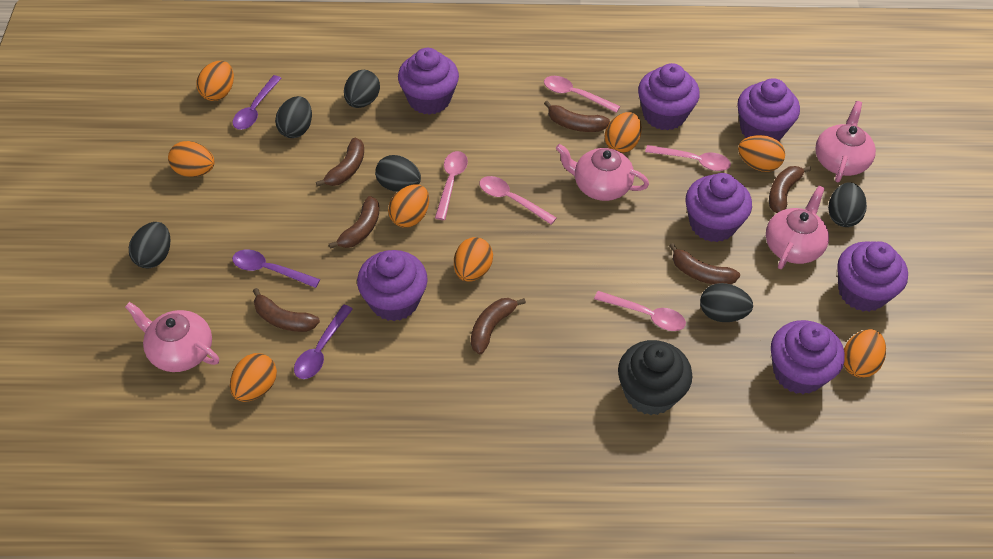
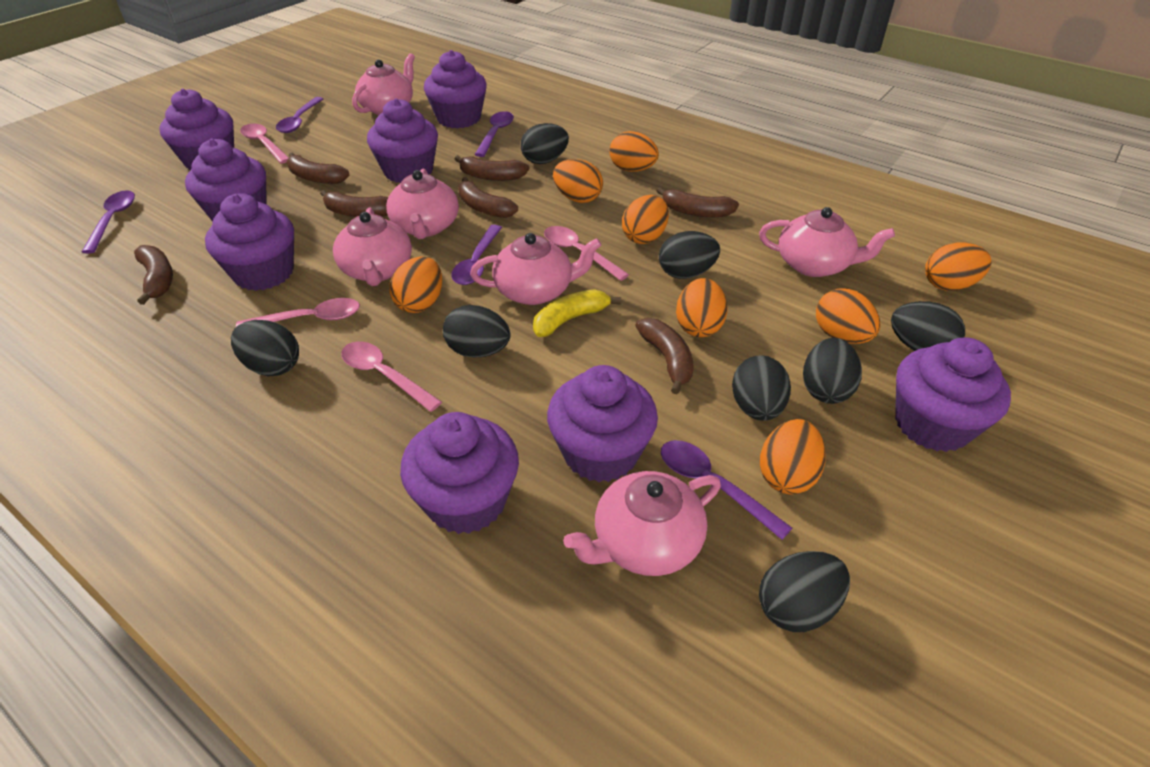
black cupcake: 1 -> 0
black egg: 6 -> 8
pink spoon: 5 -> 4
pink teapot: 4 -> 6
purple cupcake: 7 -> 8
purple spoon: 3 -> 5
yellow banana: 0 -> 1

